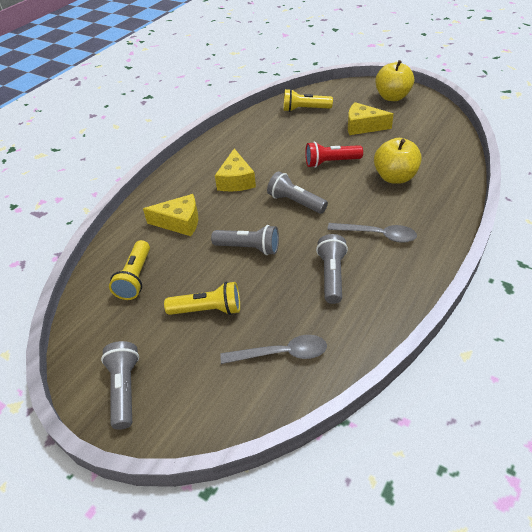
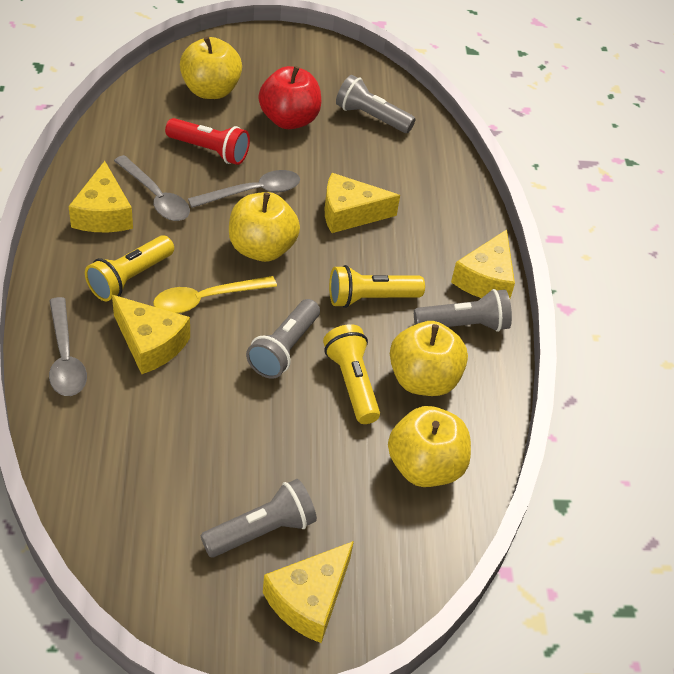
grey spoon: 2 -> 3
red apple: 0 -> 1
yellow apple: 2 -> 4
yellow cheese: 3 -> 5
yellow spoon: 0 -> 1

